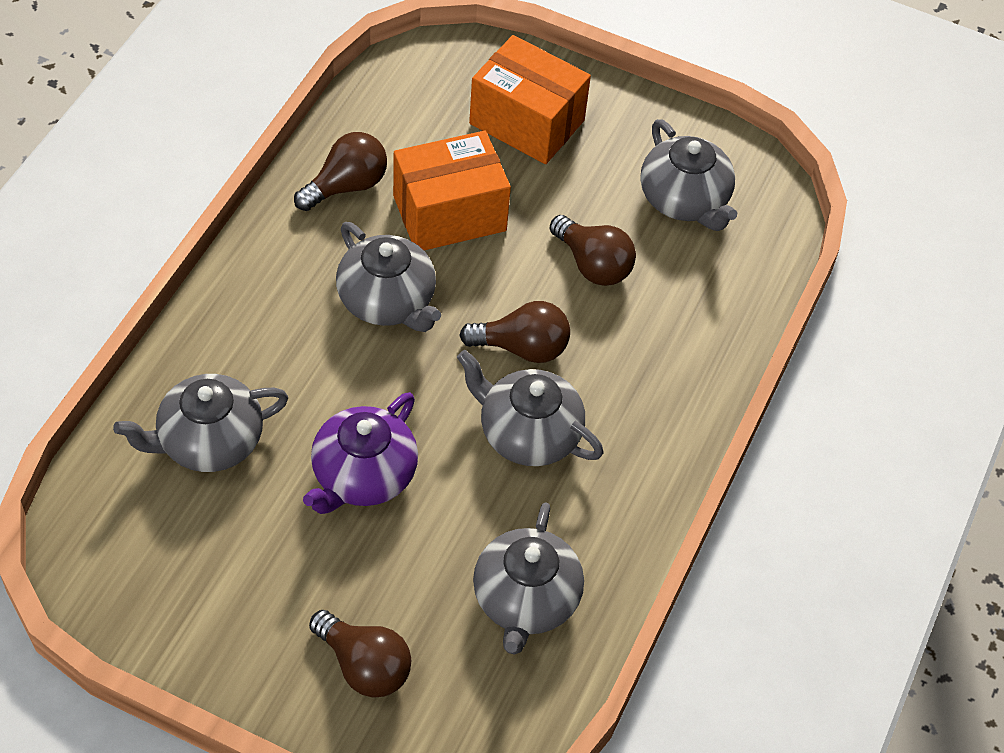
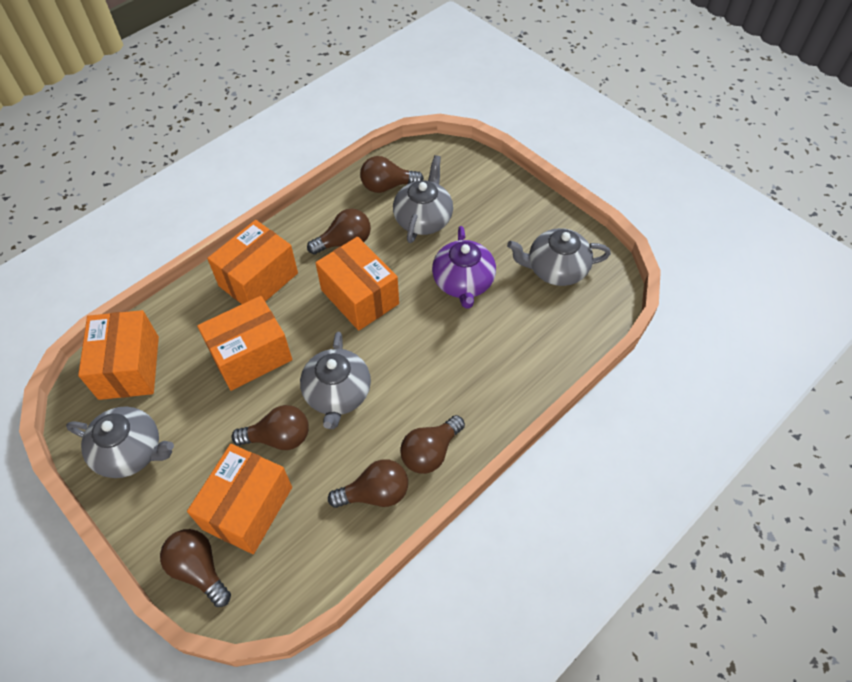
brown light bulb: 4 -> 6
grey teapot: 5 -> 4
orange box: 2 -> 5

